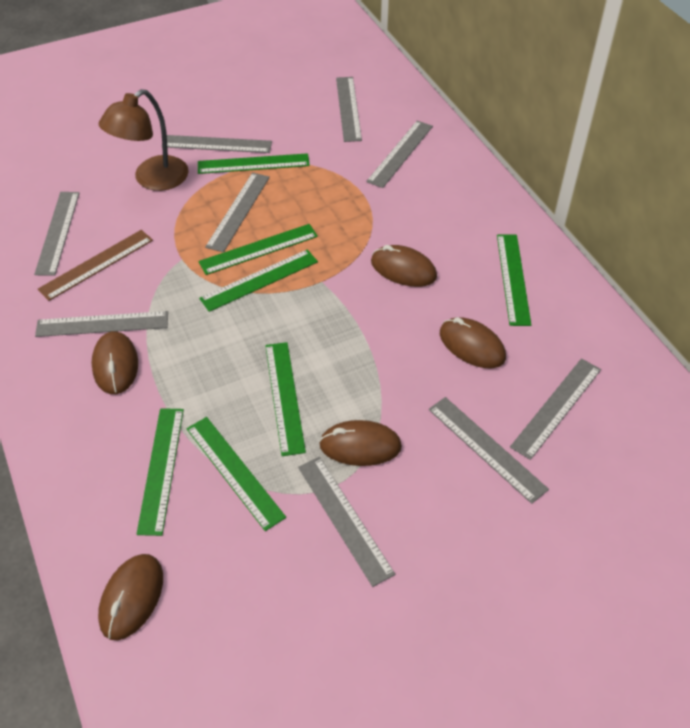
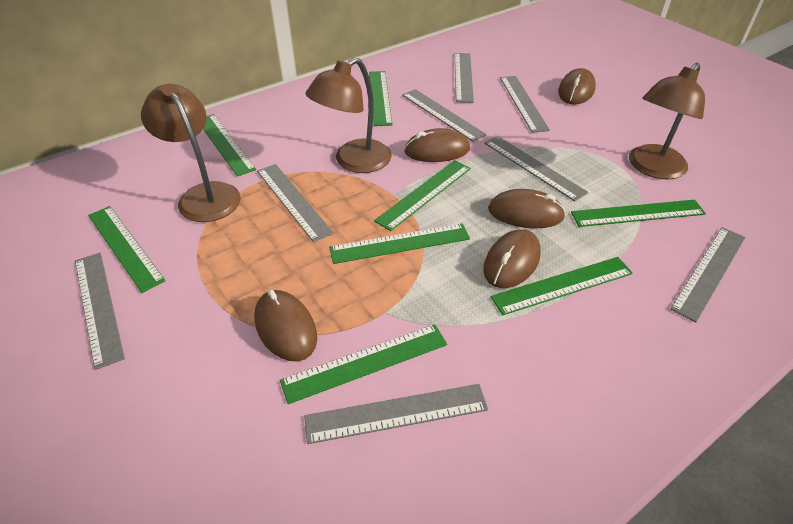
brown lamp: 1 -> 3
brown ruler: 1 -> 0
green ruler: 7 -> 8
grey ruler: 9 -> 8

